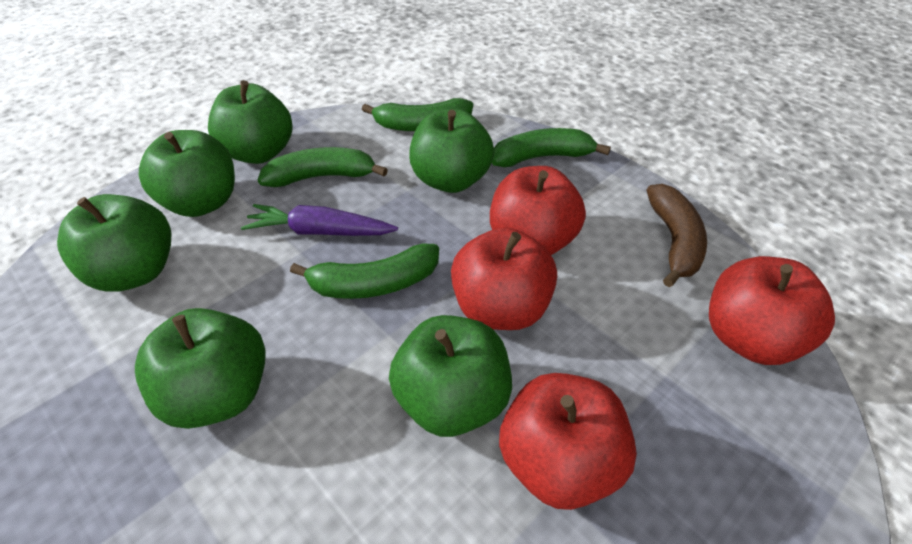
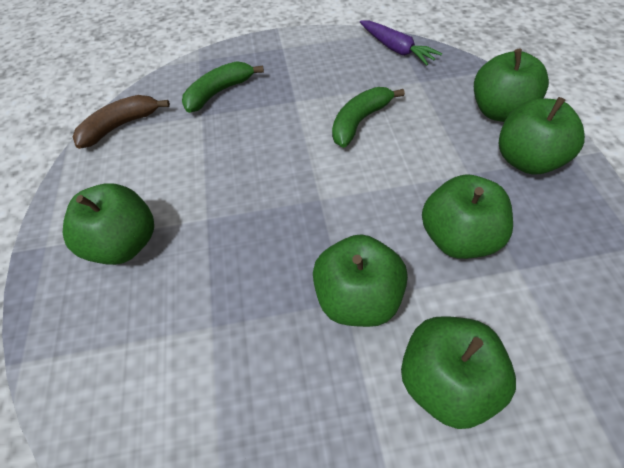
green banana: 4 -> 2
red apple: 4 -> 0

